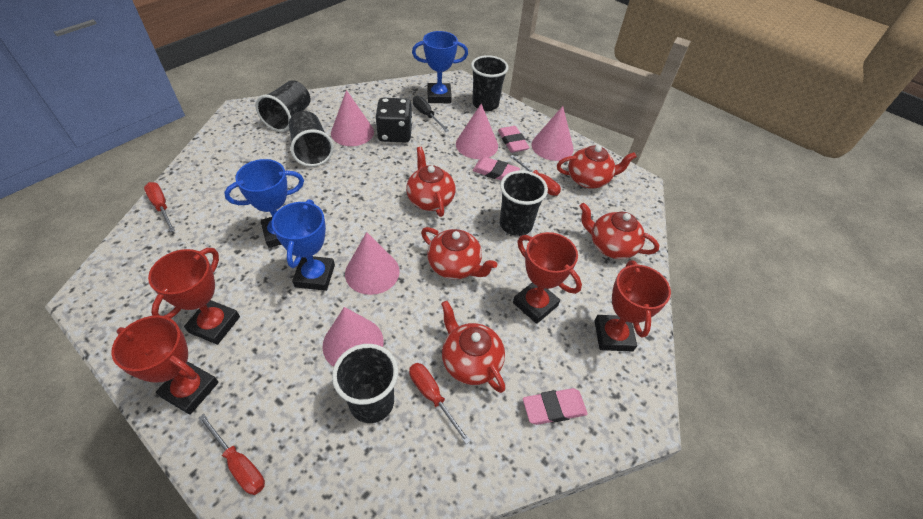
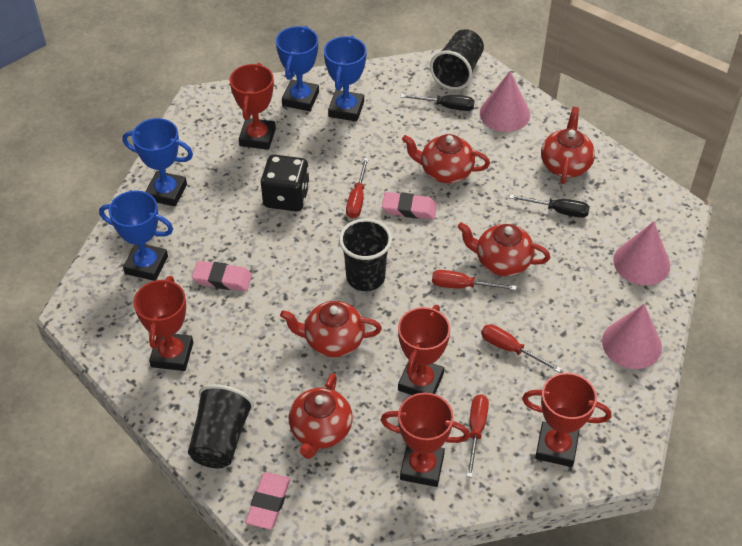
black cup: 5 -> 3
black screwdriver: 1 -> 2
blue trophy: 3 -> 4
pink cone: 5 -> 3
red trophy: 4 -> 5

